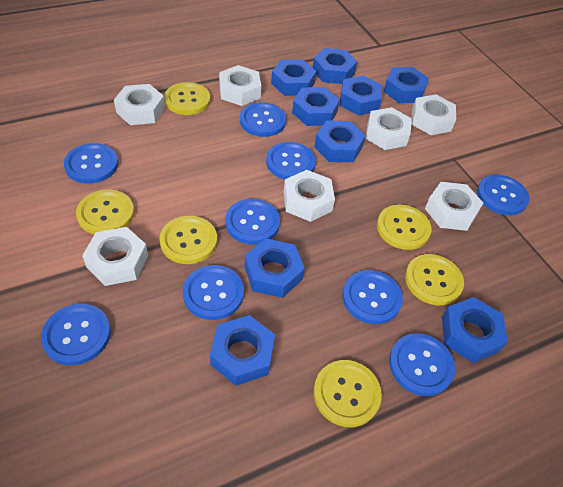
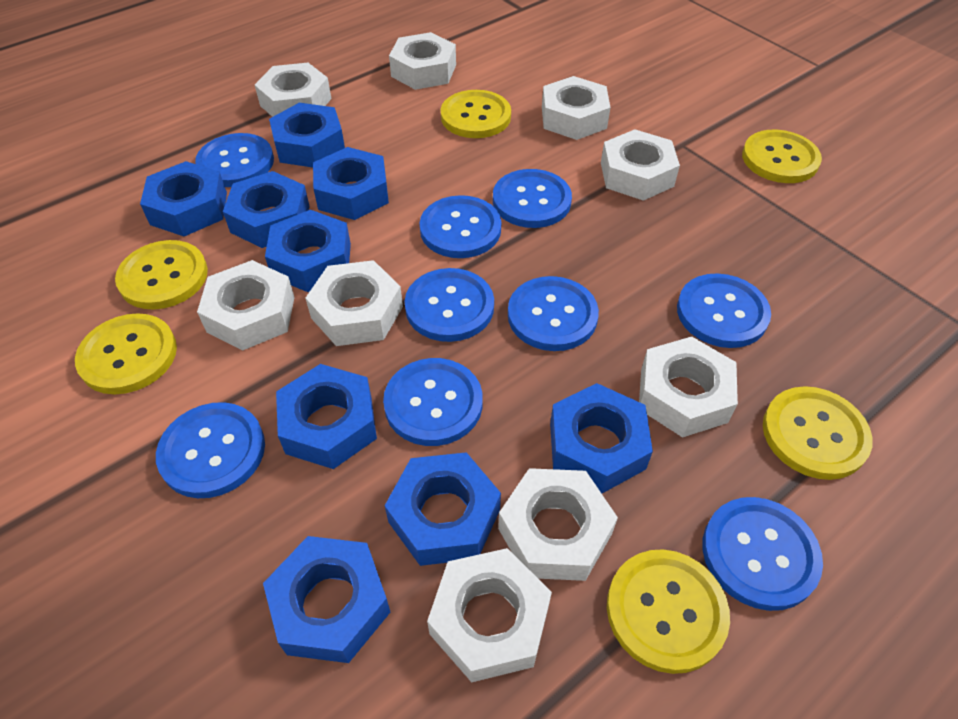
white nut: 7 -> 9

